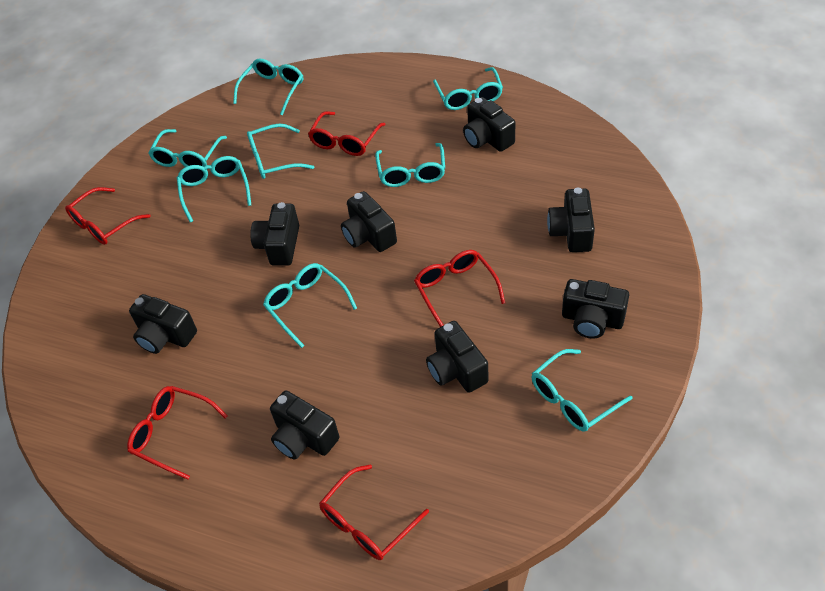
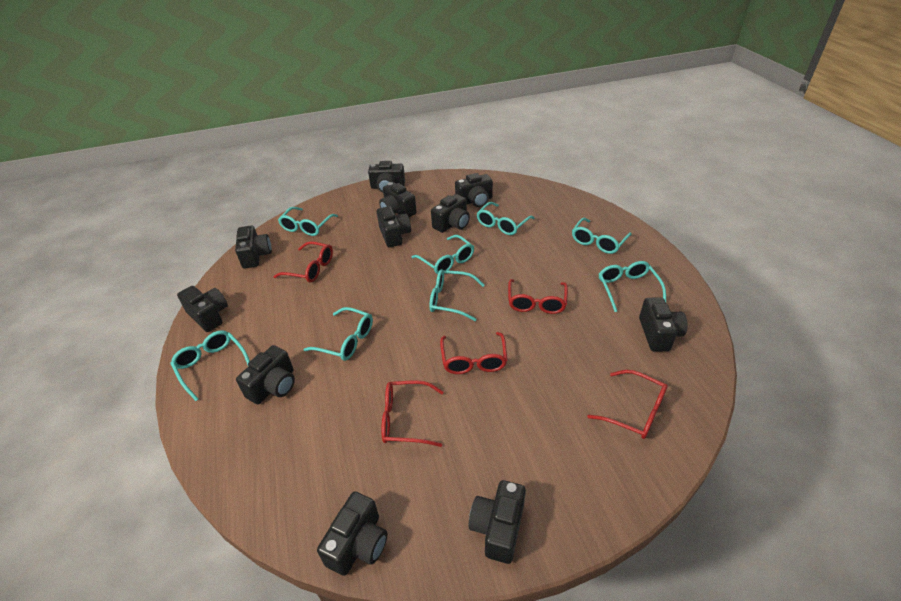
black camera: 8 -> 11

